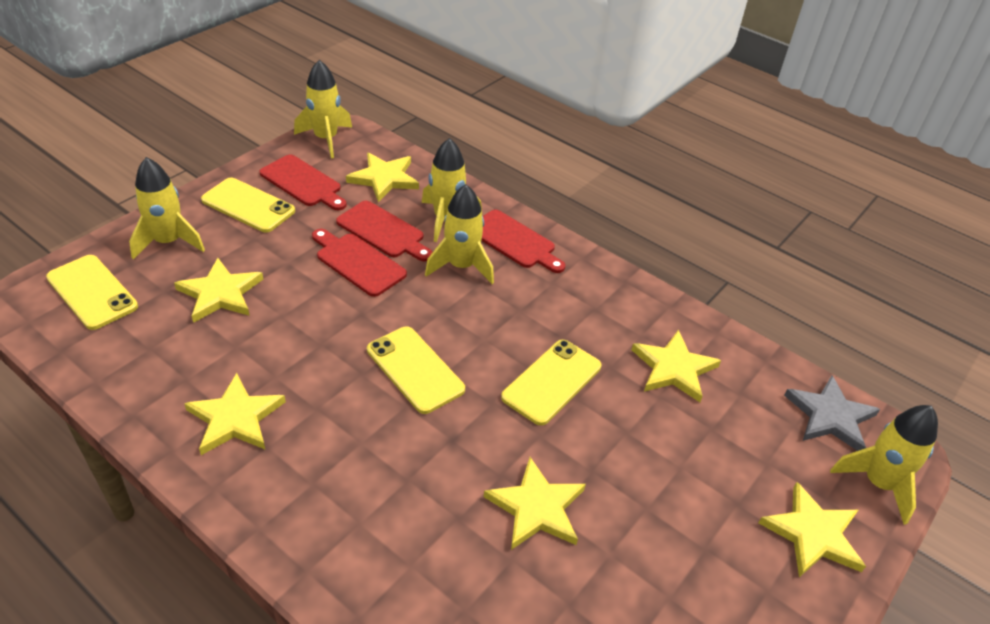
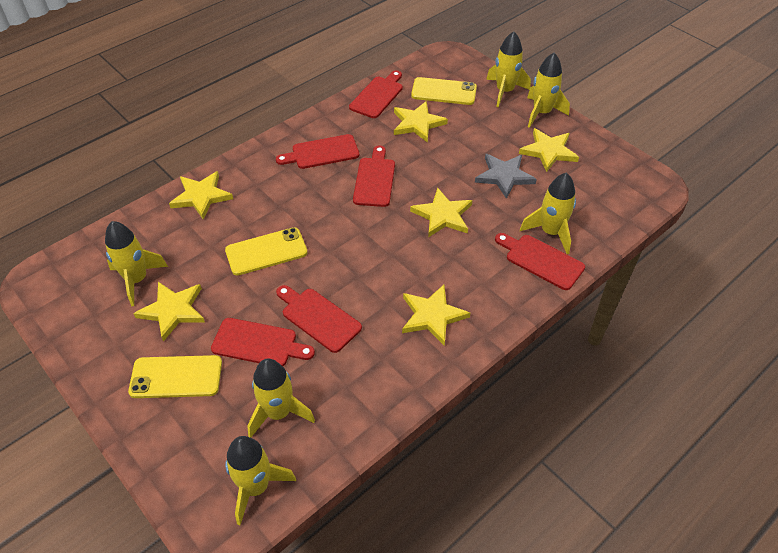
red cutting board: 4 -> 6
yellow phone: 4 -> 3
yellow rocket: 5 -> 6

